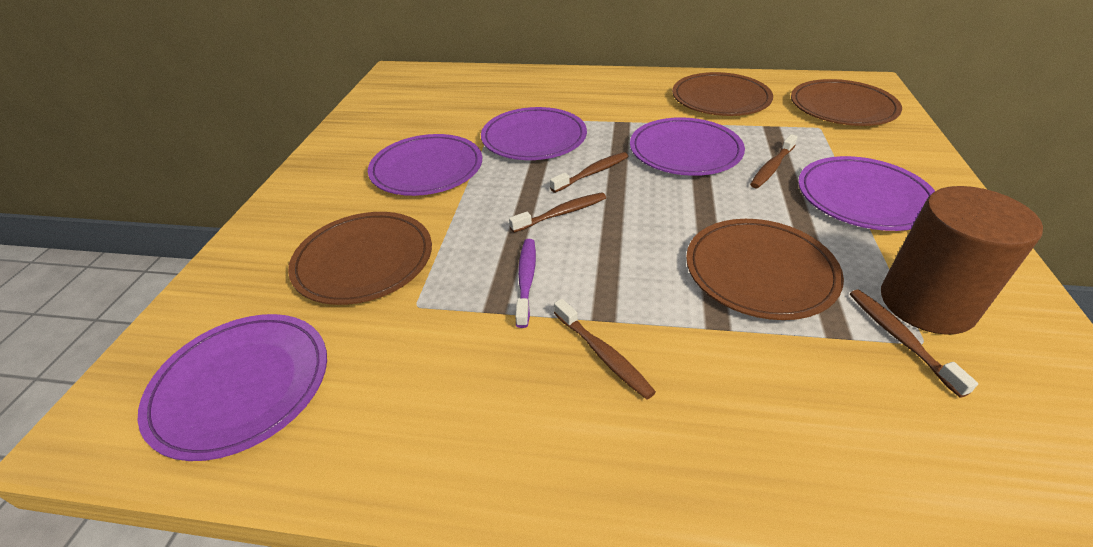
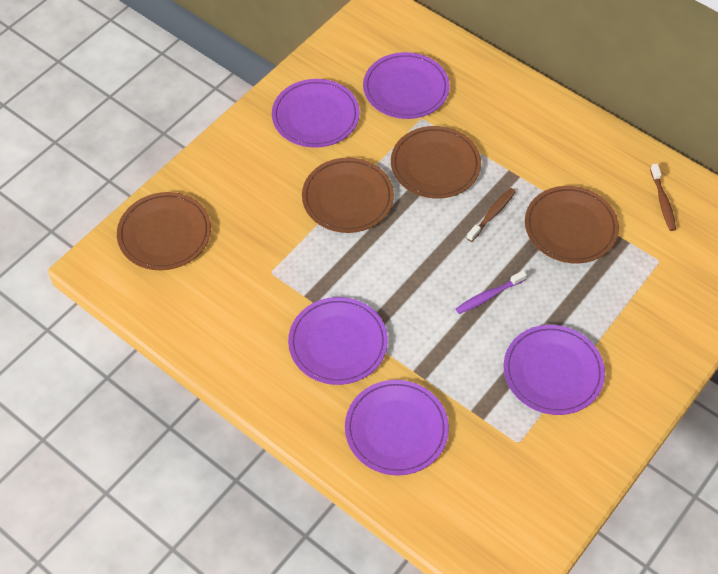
brown cylinder: 1 -> 0
brown toothbrush: 5 -> 2

